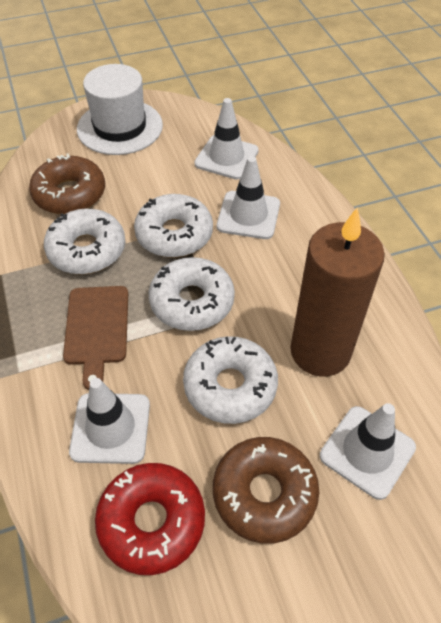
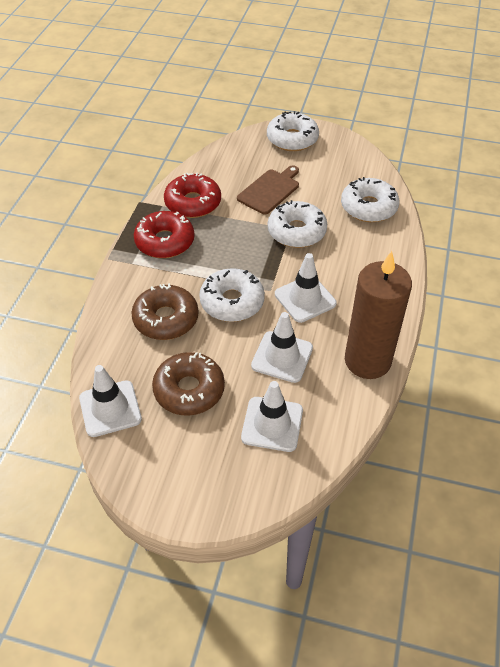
red donut: 1 -> 2
white hat: 1 -> 0

